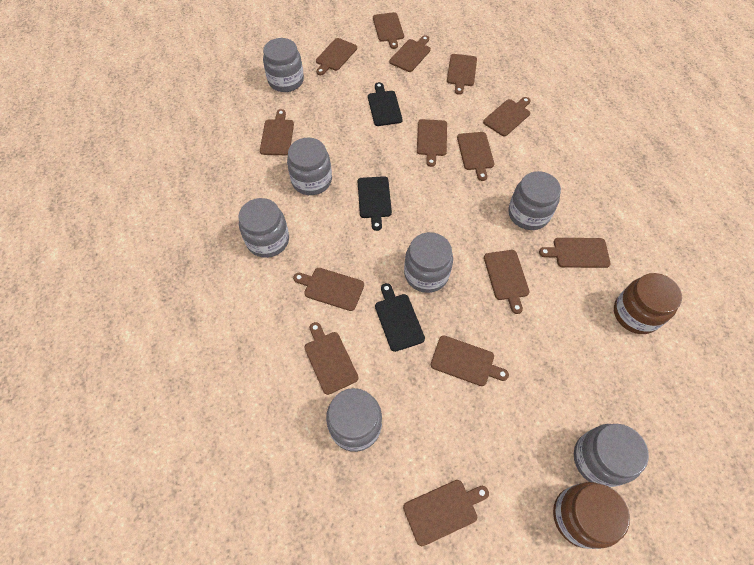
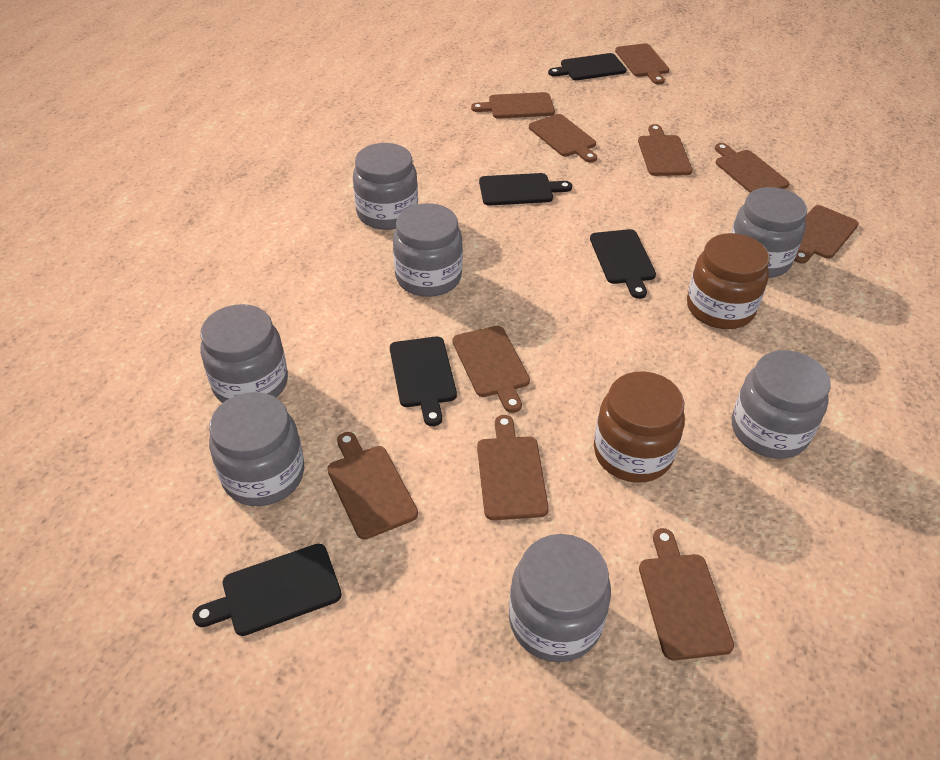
black cutting board: 3 -> 5
brown cutting board: 14 -> 10

